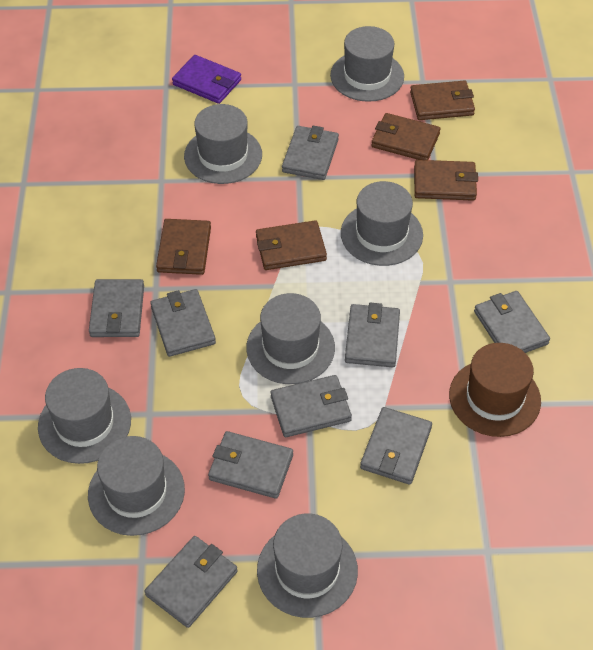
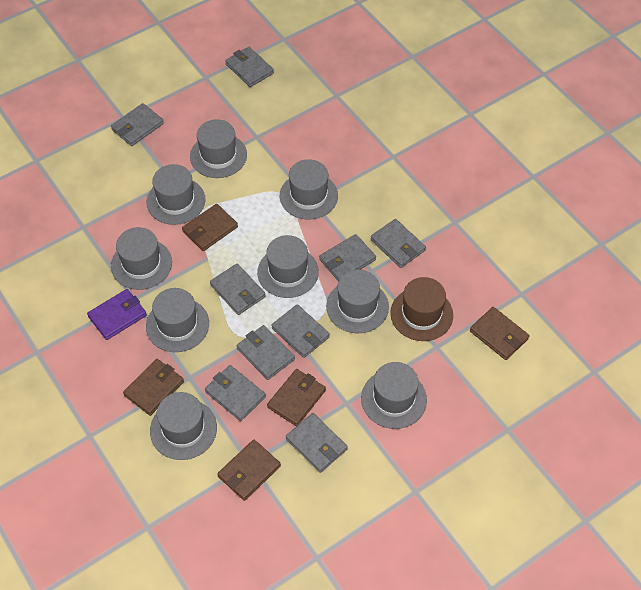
grey hat: 7 -> 9

